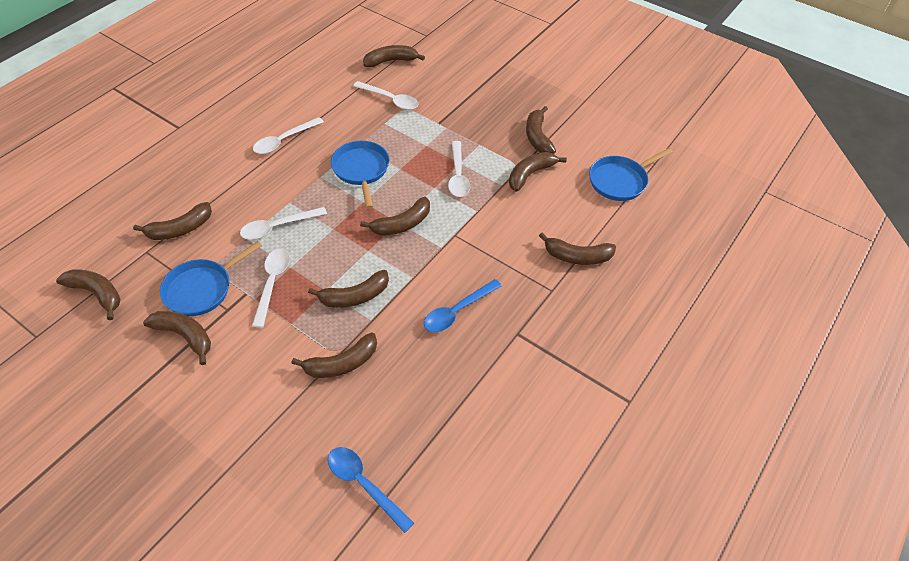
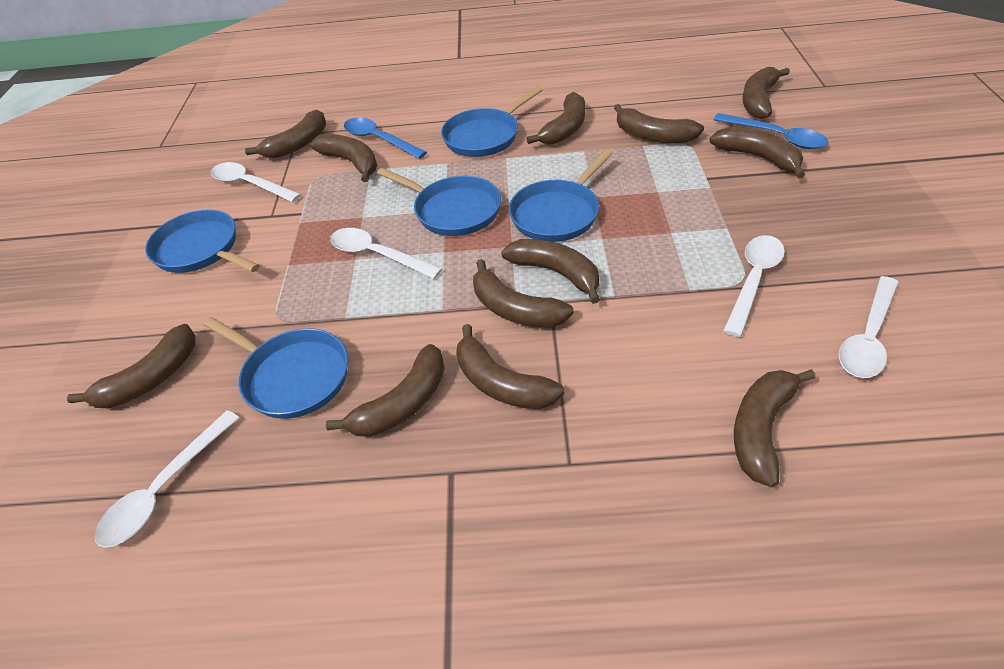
blue pan: 3 -> 5
brown banana: 10 -> 12

